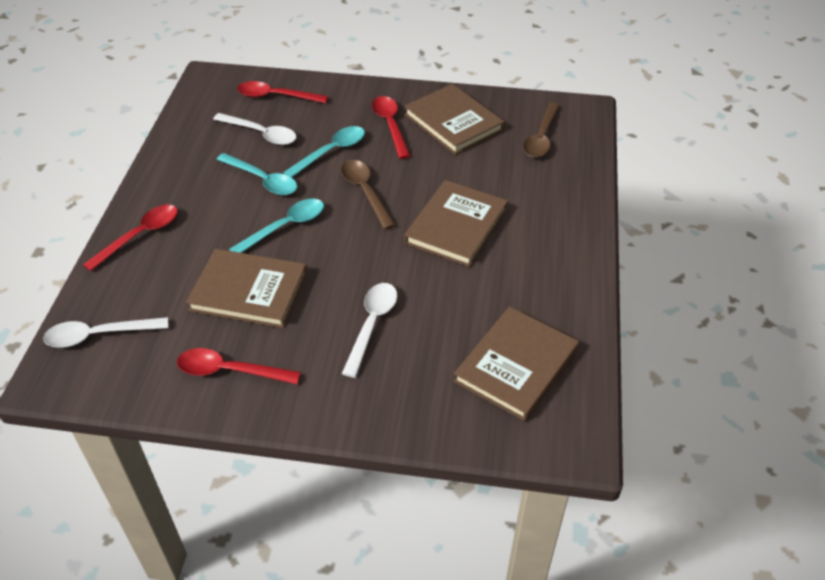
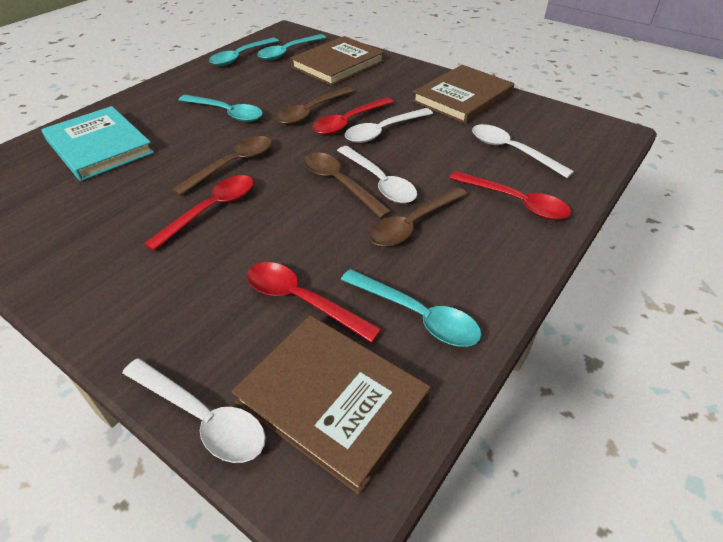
brown book: 4 -> 3
brown spoon: 2 -> 4
turquoise book: 0 -> 1
turquoise spoon: 3 -> 4
white spoon: 3 -> 4

